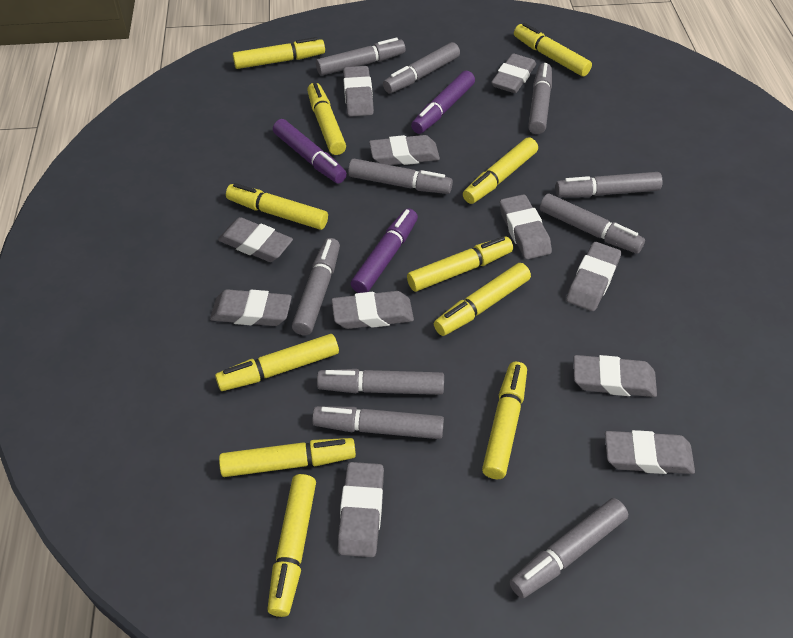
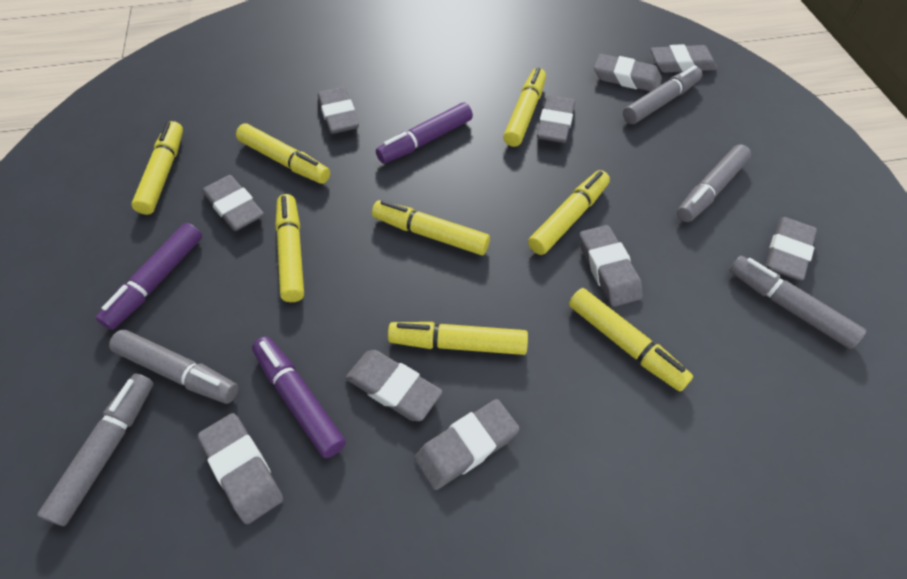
grey eraser: 11 -> 10
grey marker: 10 -> 5
yellow marker: 11 -> 8

